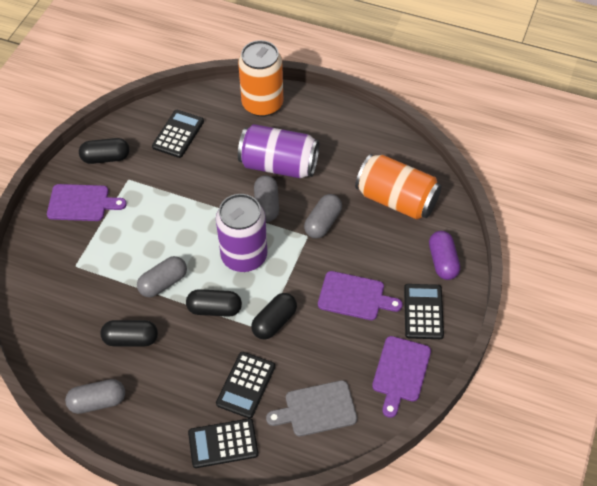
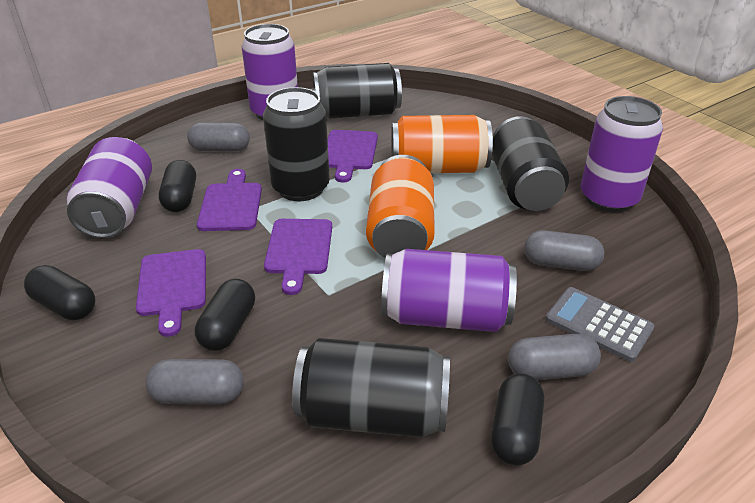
black calculator: 4 -> 0
black can: 0 -> 4
grey calculator: 0 -> 1
grey cutting board: 1 -> 0
purple can: 2 -> 4
purple capsule: 1 -> 0
purple cutting board: 3 -> 4

